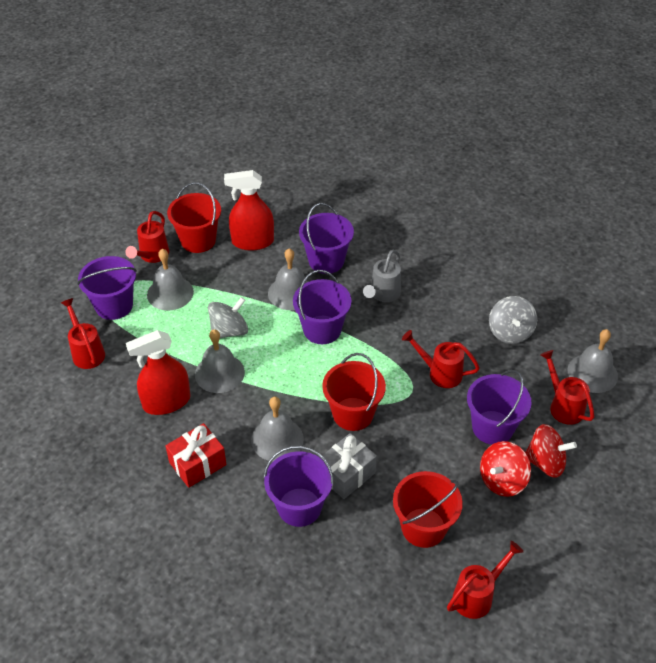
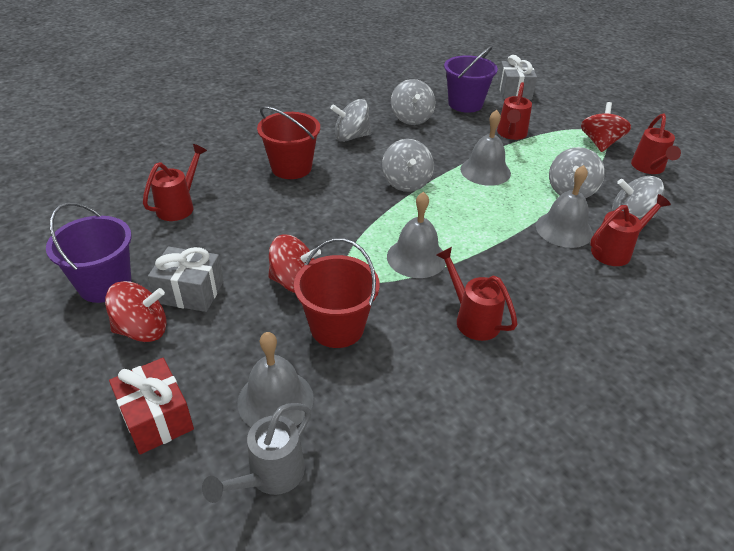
grey bell: 5 -> 4
grey gift: 1 -> 2
grey spinning top: 2 -> 5
purple bucket: 5 -> 2
red bucket: 3 -> 2
red spinning top: 2 -> 3
red spray bottle: 2 -> 0

